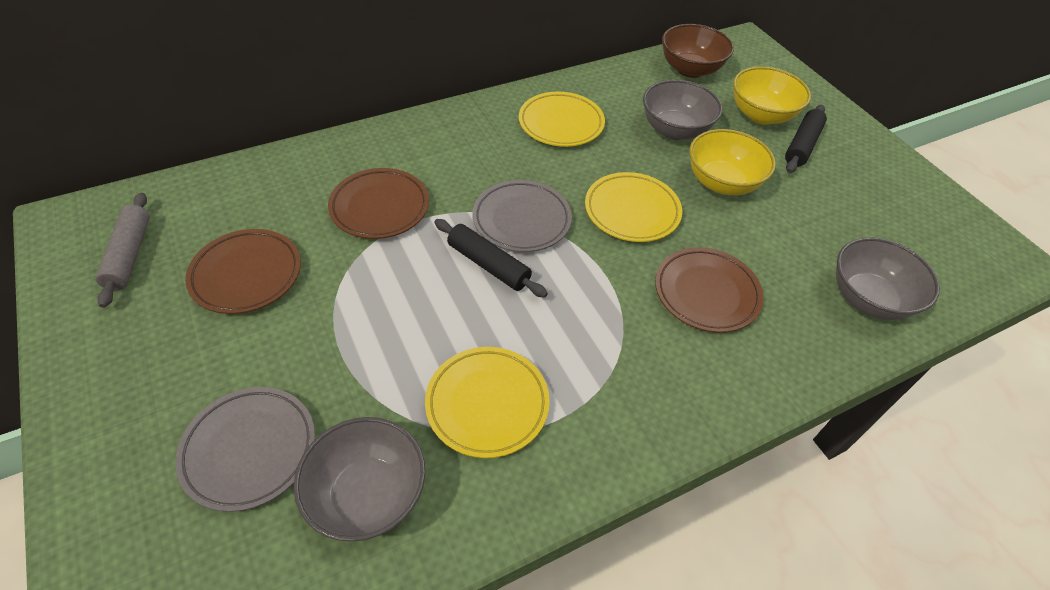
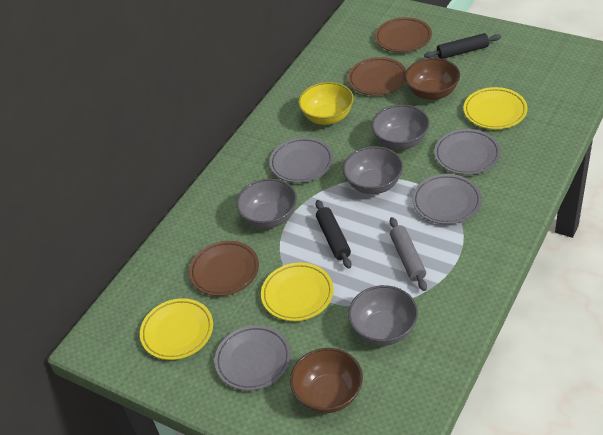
brown bowl: 1 -> 2
grey bowl: 3 -> 4
grey plate: 2 -> 4
yellow bowl: 2 -> 1

